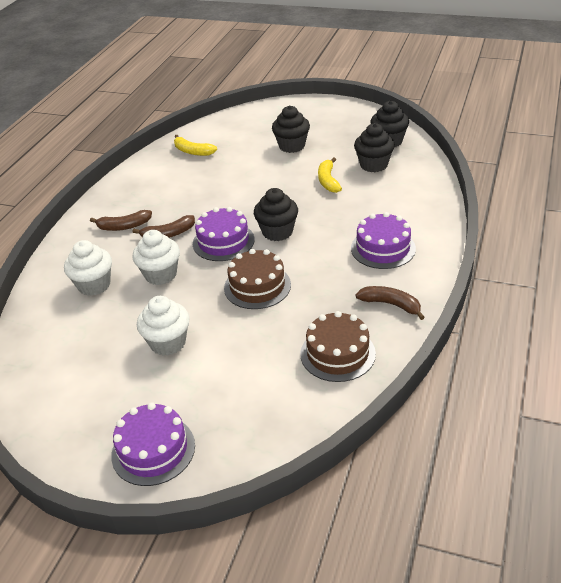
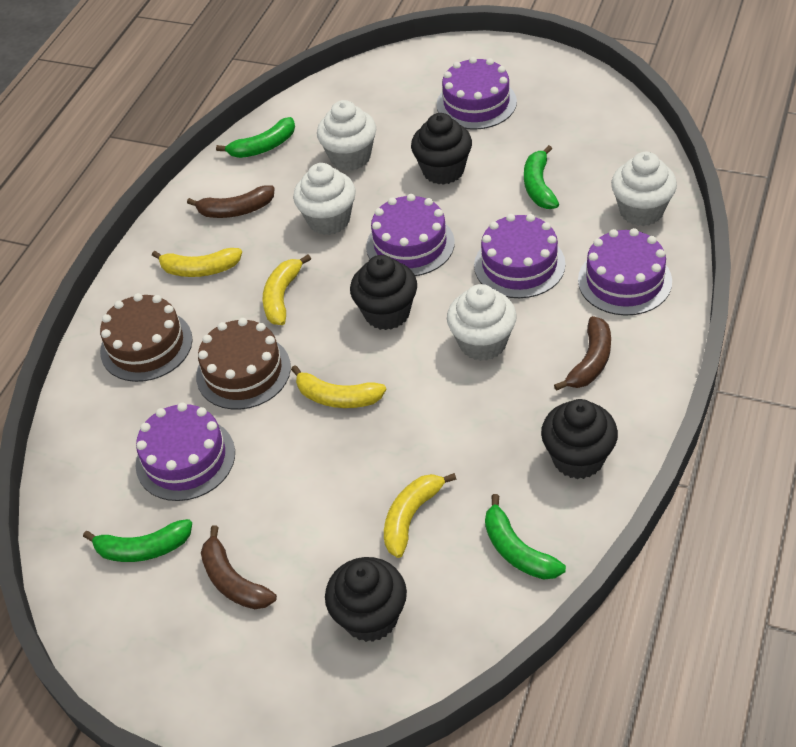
green banana: 0 -> 4
purple cake: 3 -> 5
white cupcake: 3 -> 4
yellow banana: 2 -> 4

